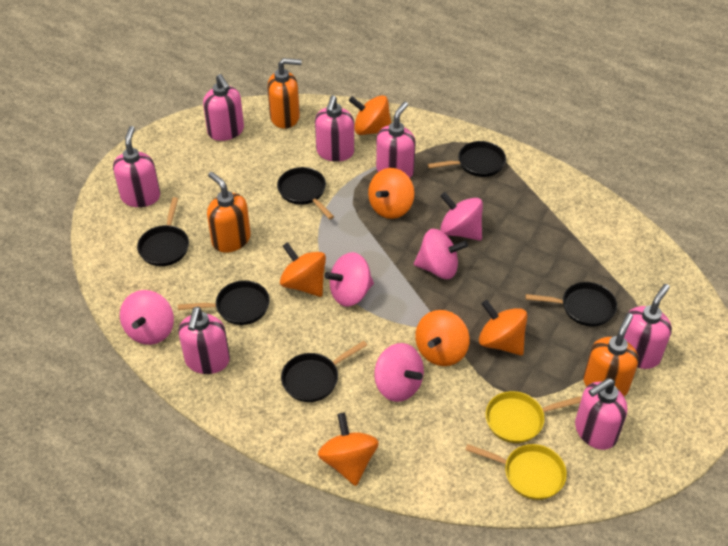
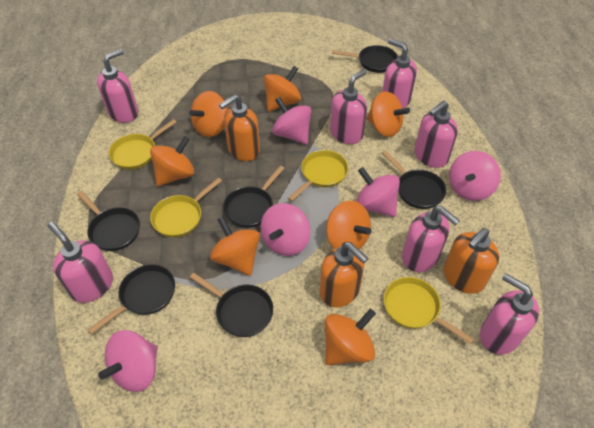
orange spinning top: 6 -> 7
yellow pan: 2 -> 4

